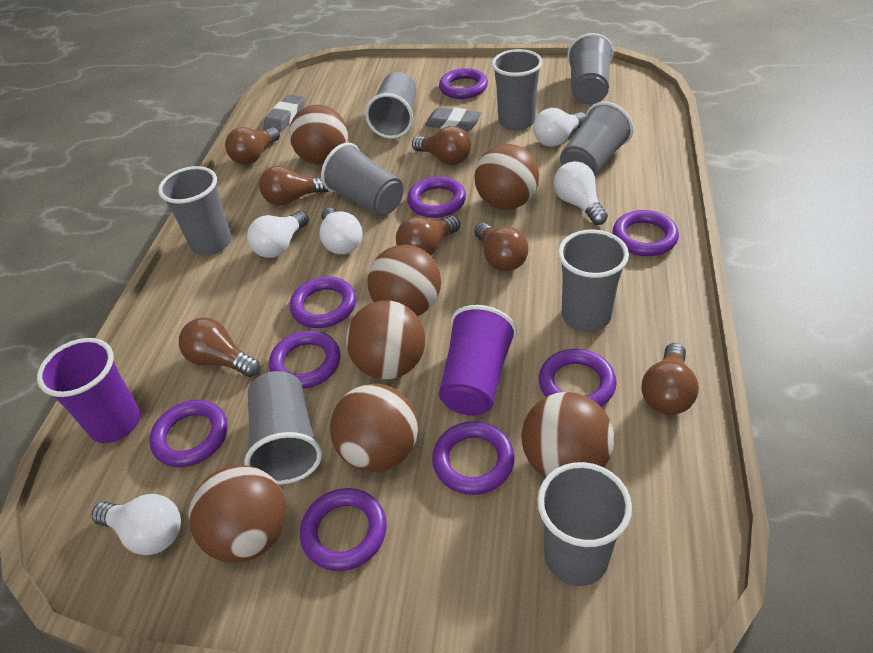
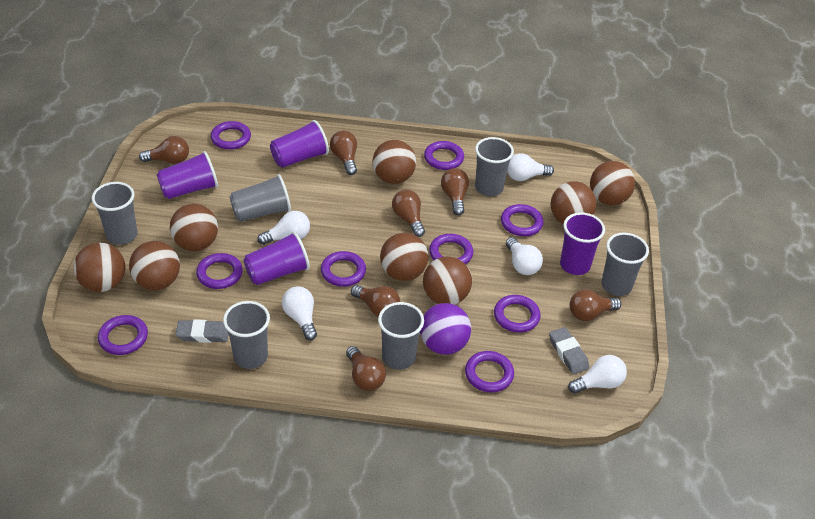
brown ball: 7 -> 8
grey cup: 9 -> 6
purple ball: 0 -> 1
purple cup: 2 -> 4

